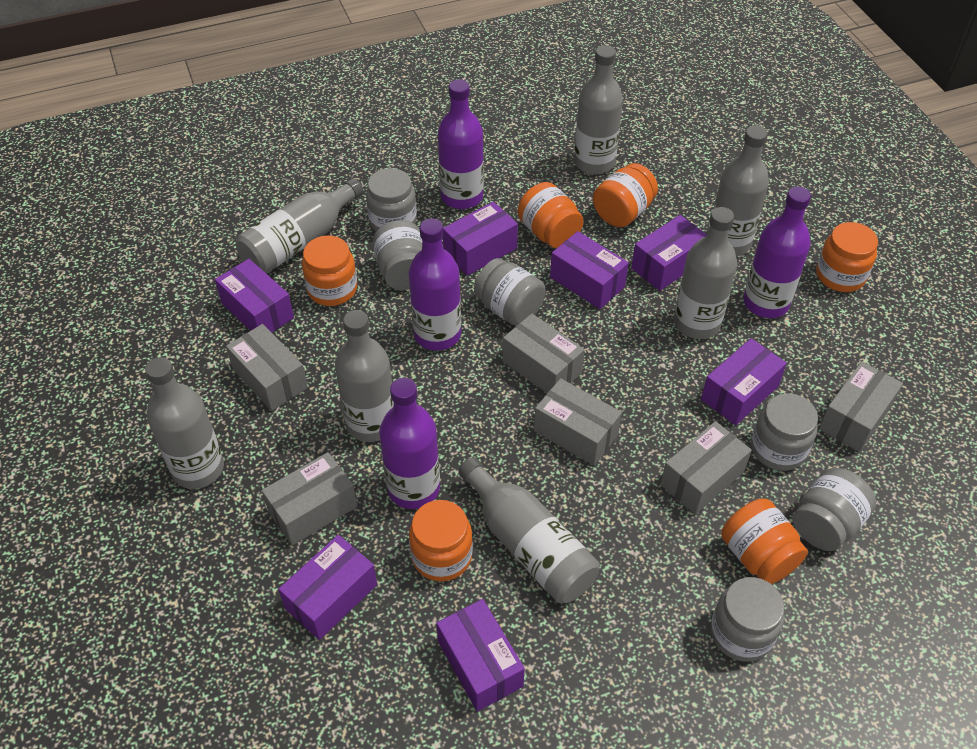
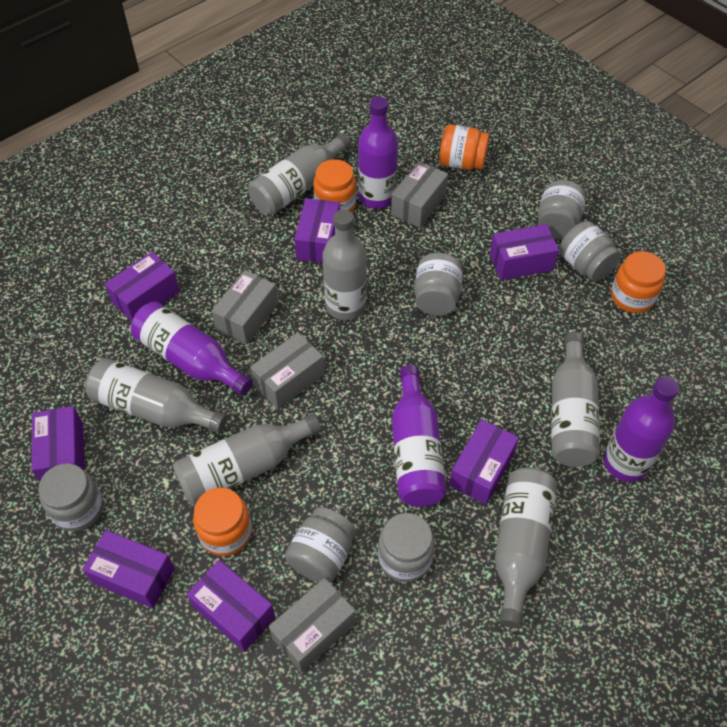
grey bottle: 7 -> 6
grey box: 6 -> 4
orange jar: 6 -> 4

